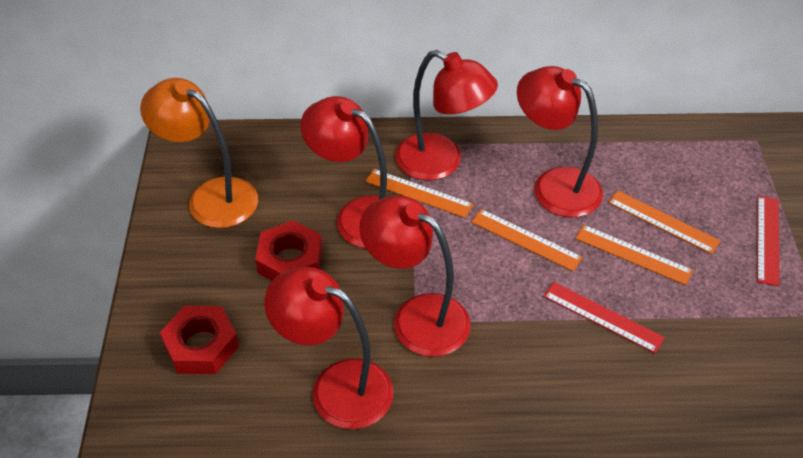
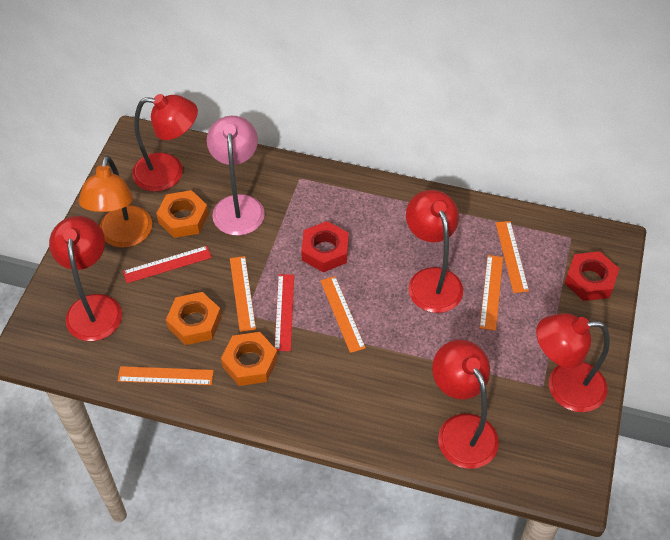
orange nut: 0 -> 3
orange ruler: 4 -> 5
pink lamp: 0 -> 1

